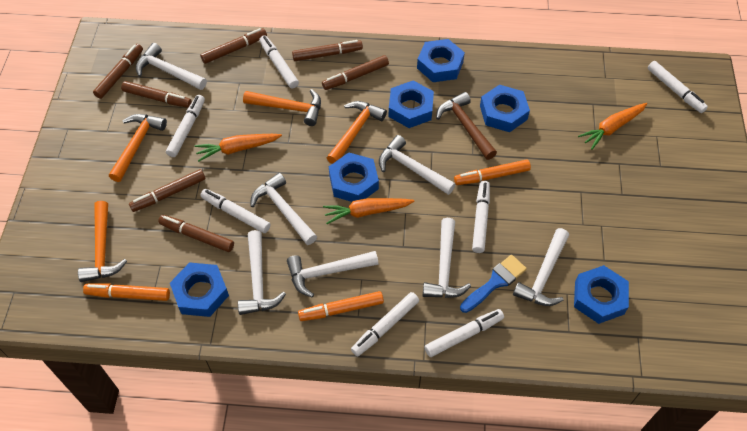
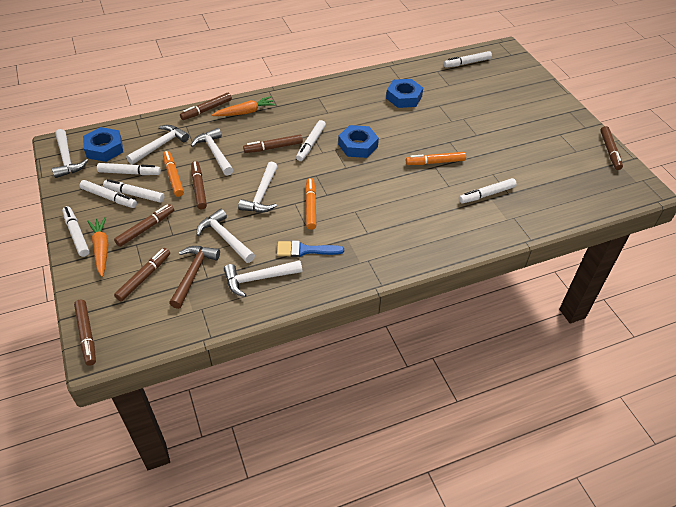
blue nut: 6 -> 3
orange carrot: 3 -> 2
orange hammer: 4 -> 0
white hammer: 7 -> 6

